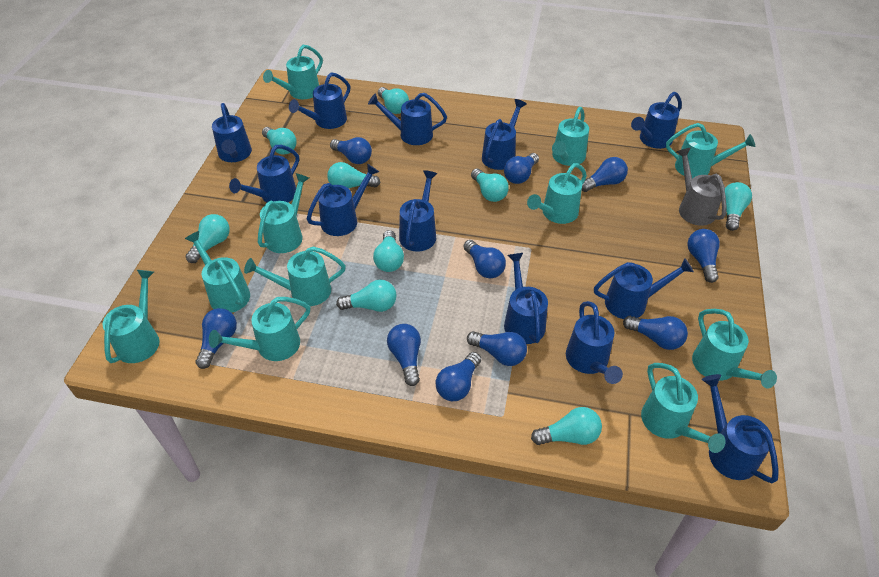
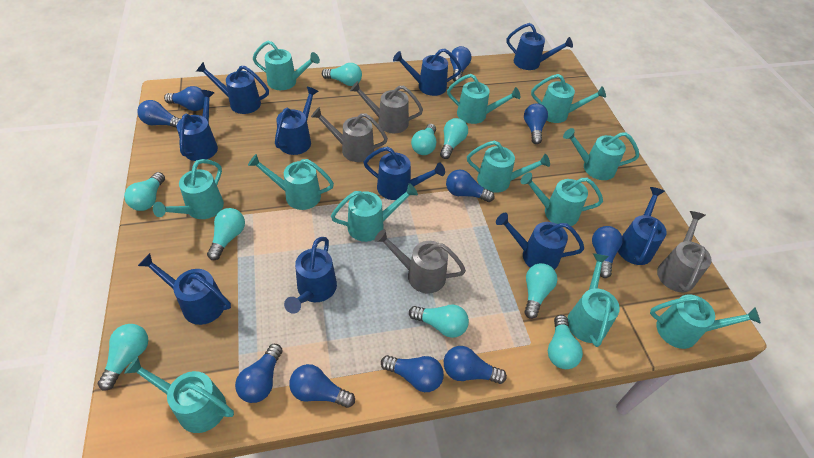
blue watering can: 12 -> 10
grey watering can: 1 -> 4
turquoise watering can: 11 -> 12

